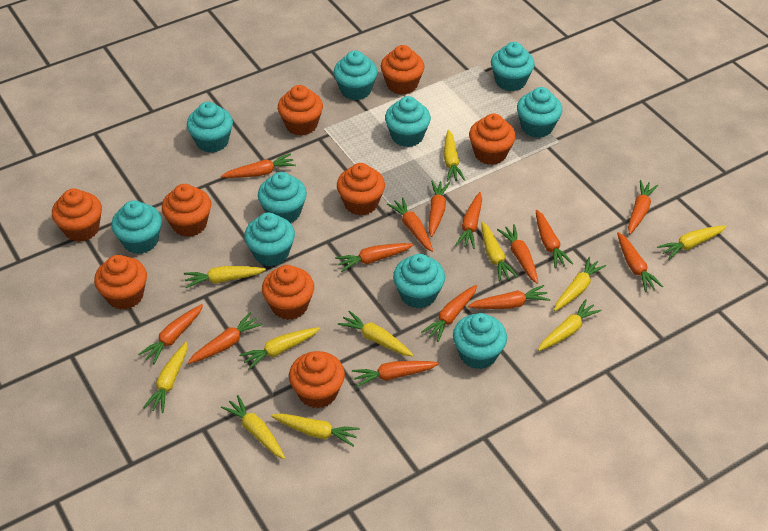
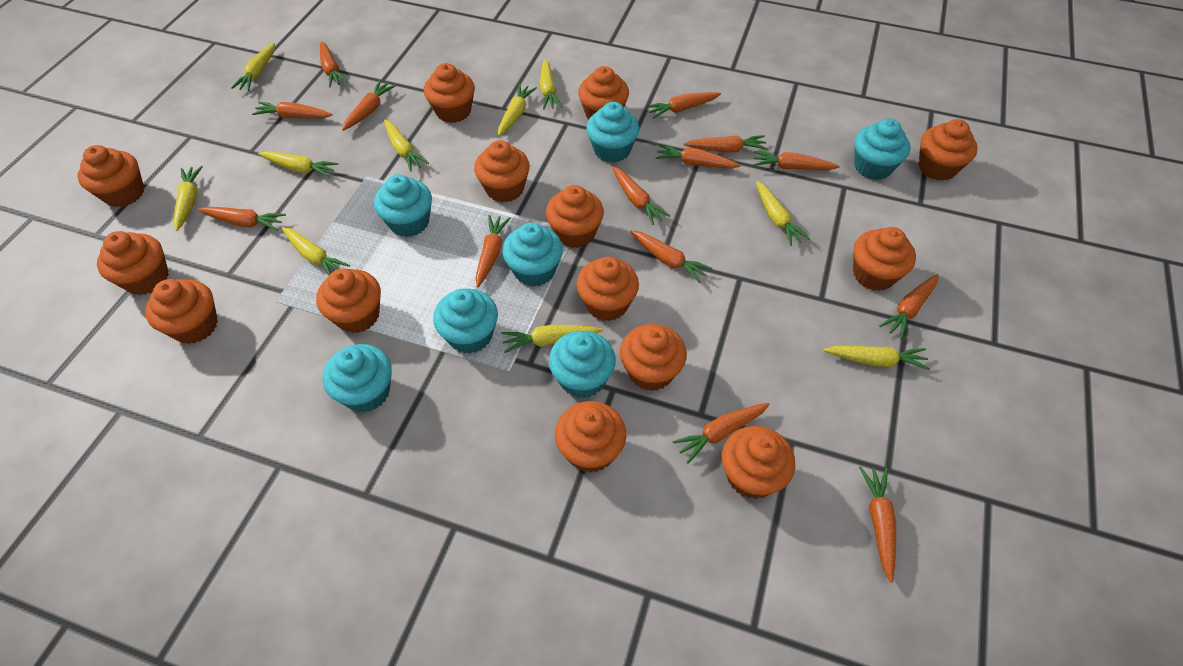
orange cupcake: 9 -> 14
turquoise cupcake: 10 -> 7
yellow carrot: 11 -> 10

